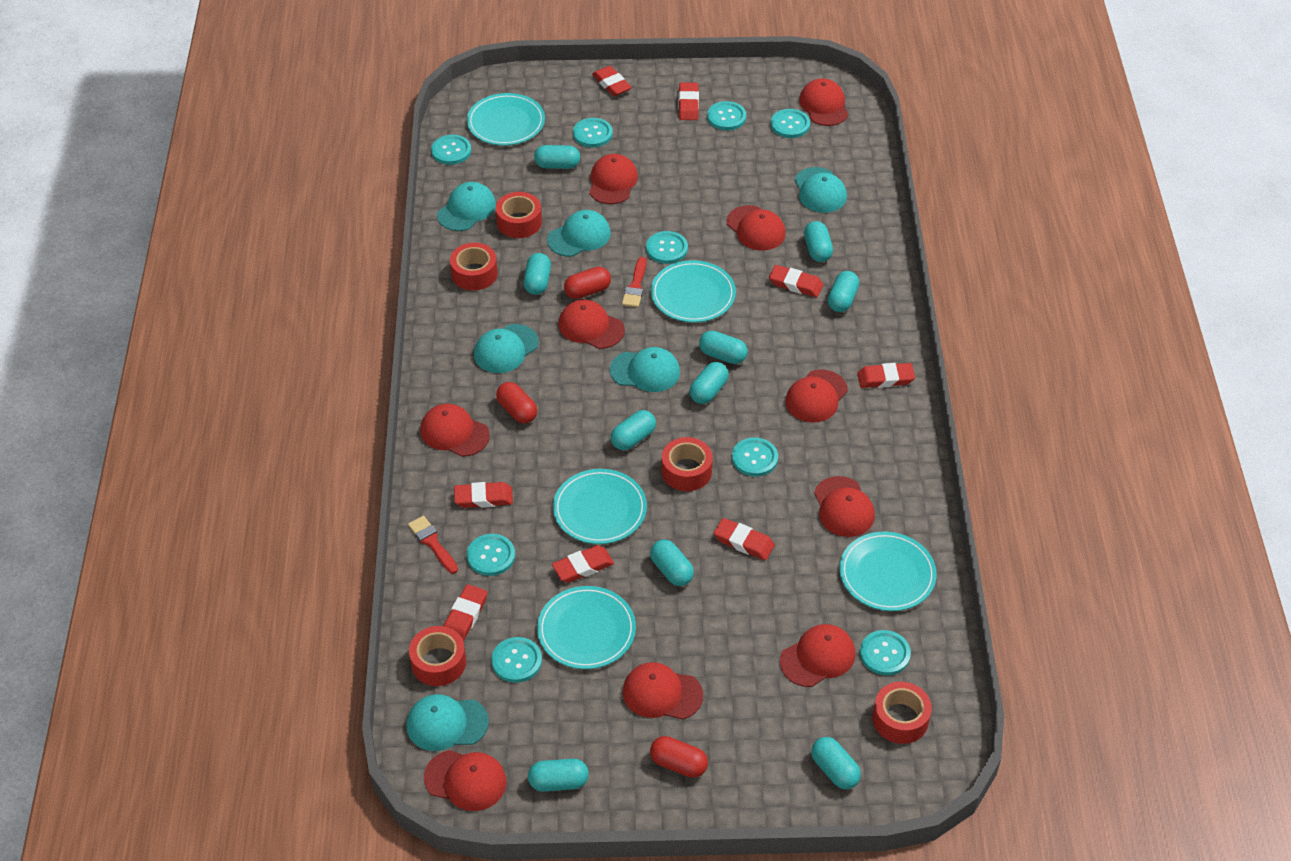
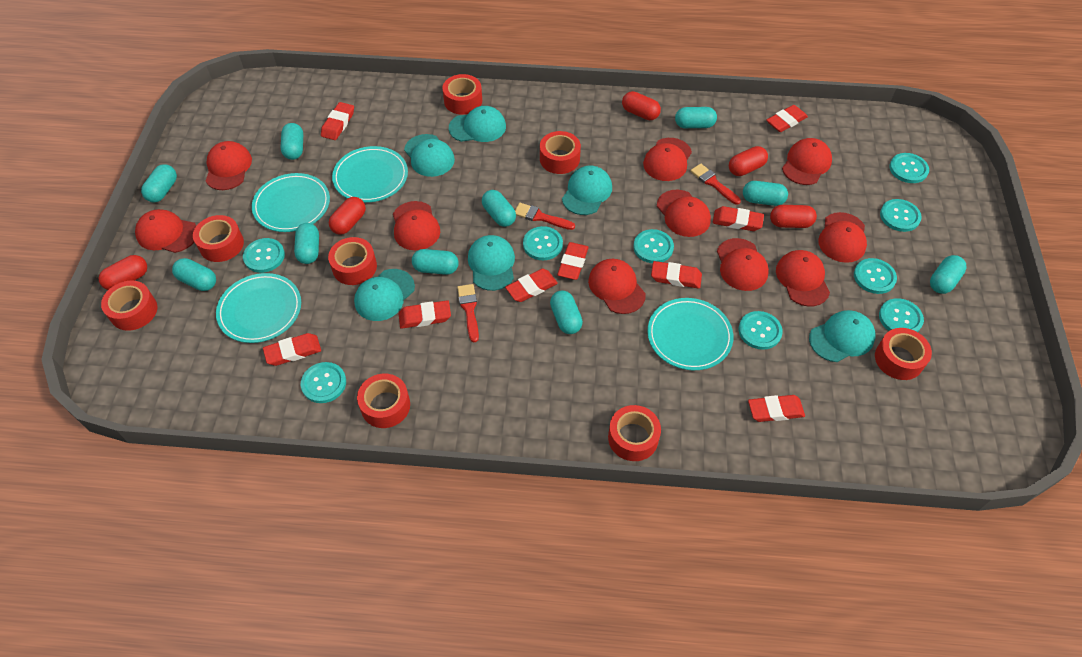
red brush: 2 -> 3
red capsule: 3 -> 5
red eraser: 8 -> 9
red tape: 5 -> 8
turquoise plate: 5 -> 4

